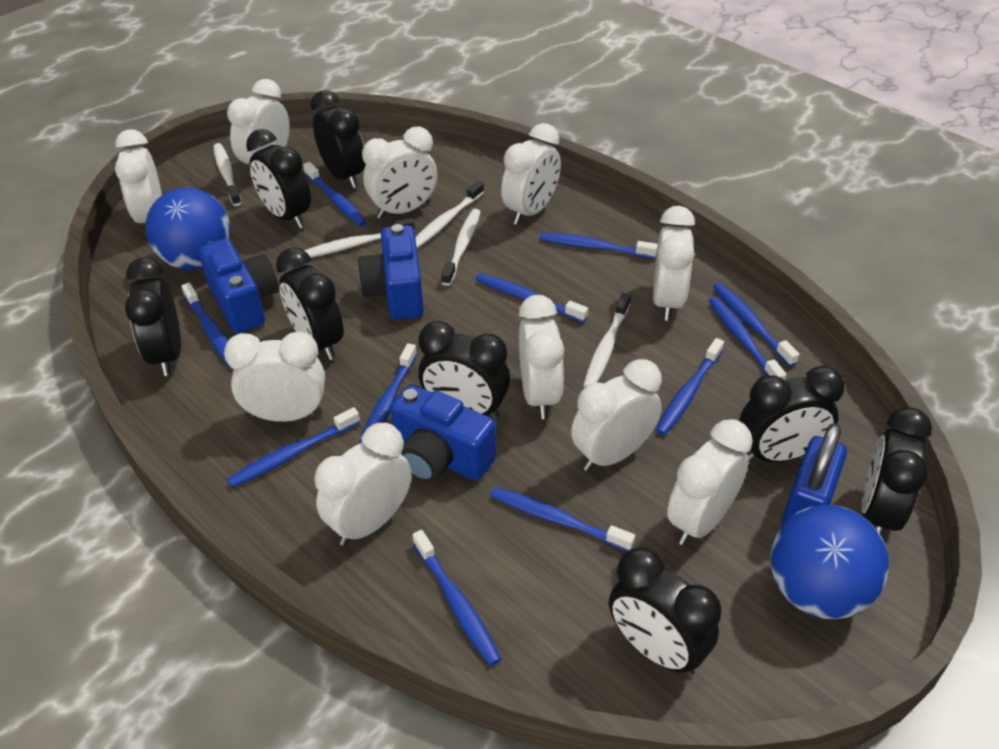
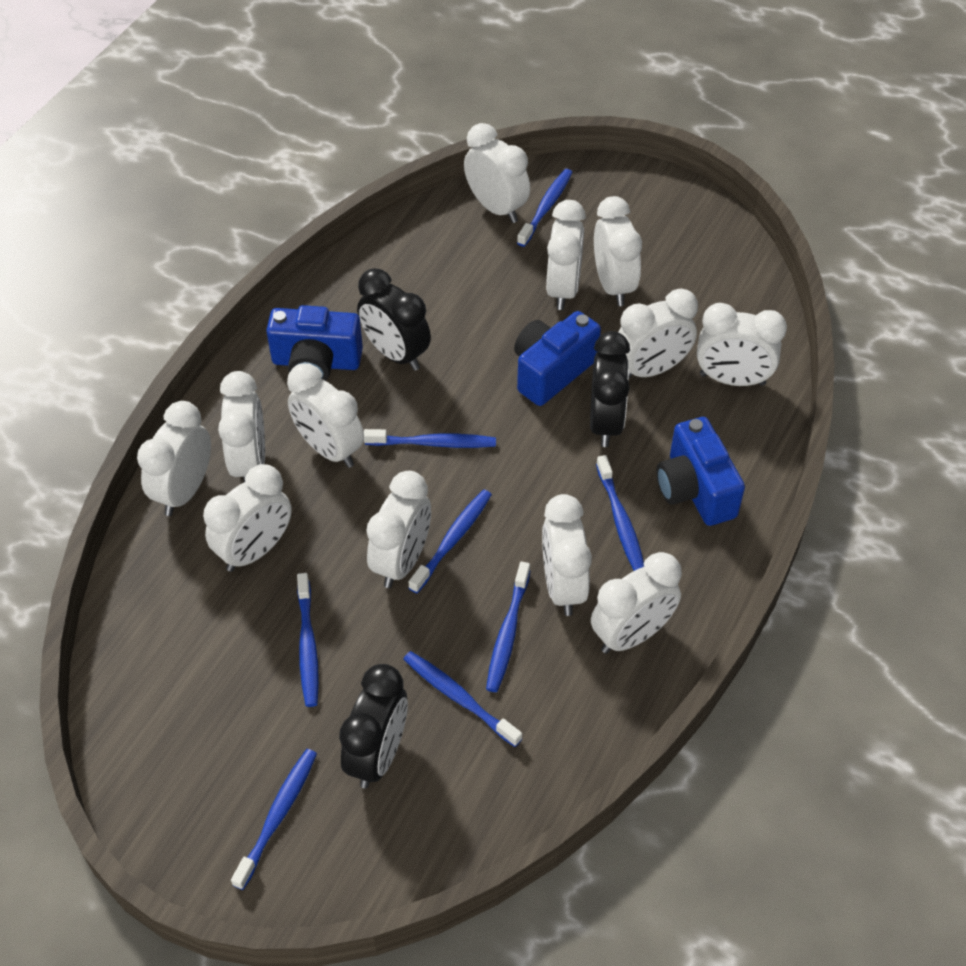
black clock: 8 -> 3
blue ball: 2 -> 0
blue padlock: 1 -> 0
blue toothbrush: 11 -> 8
white clock: 10 -> 12
white toothbrush: 5 -> 0

